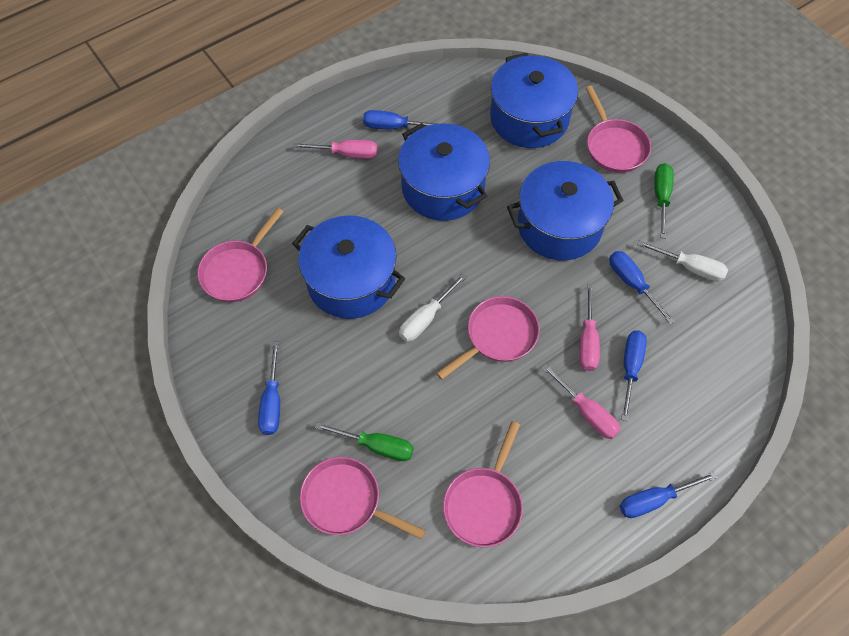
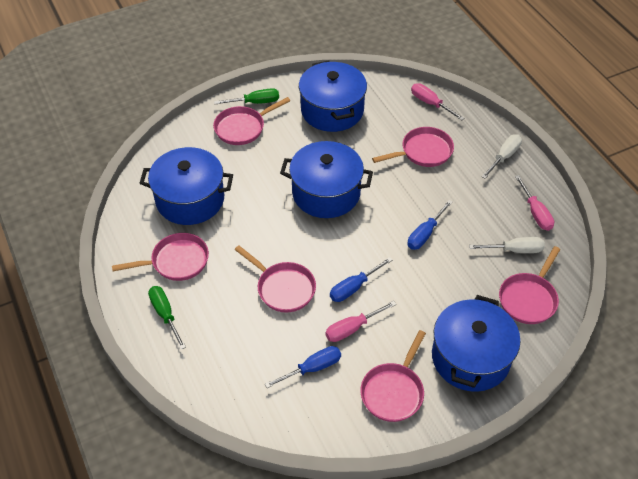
blue screwdriver: 5 -> 3
pink pan: 5 -> 6

